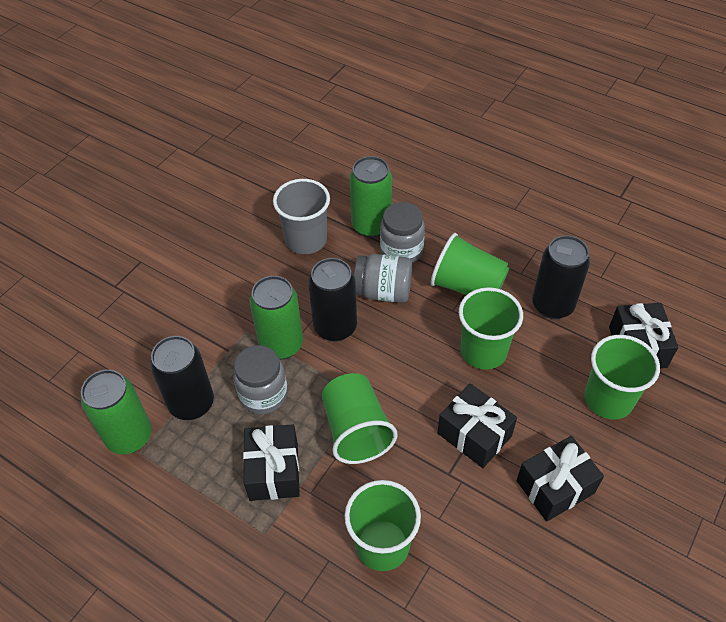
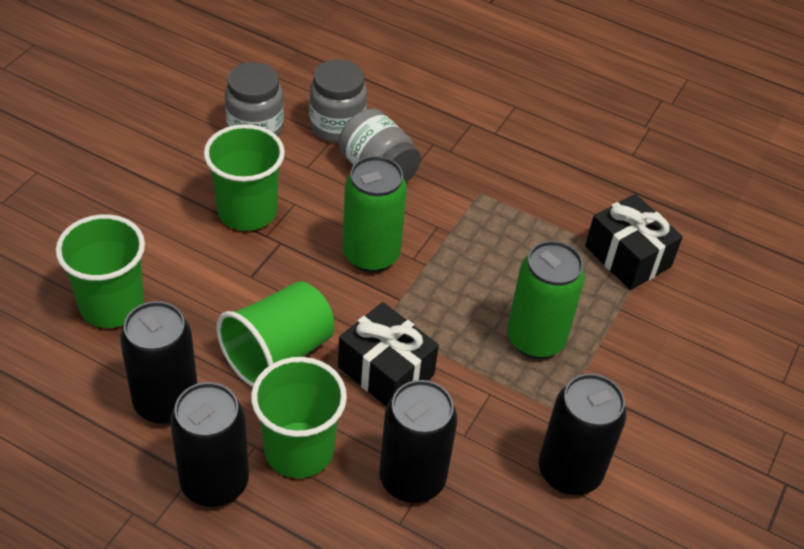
black can: 3 -> 4
black gift: 4 -> 2
green can: 3 -> 2
green cup: 5 -> 4
grey cup: 1 -> 0

